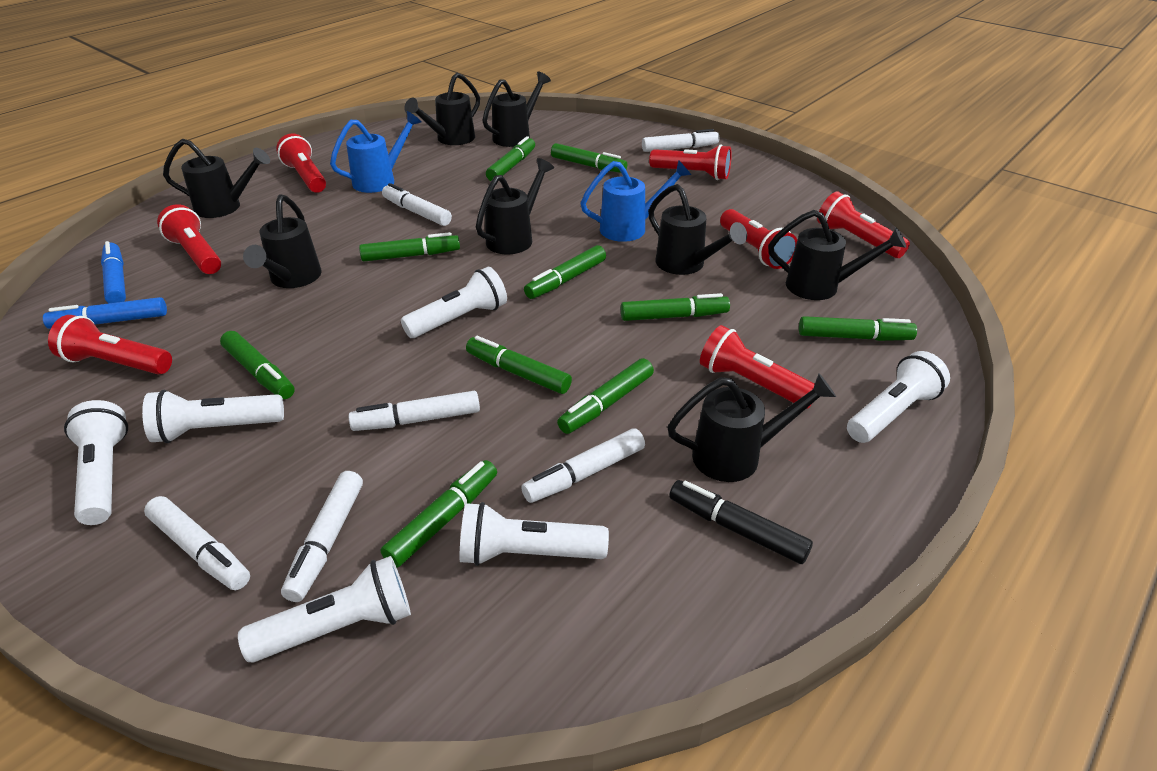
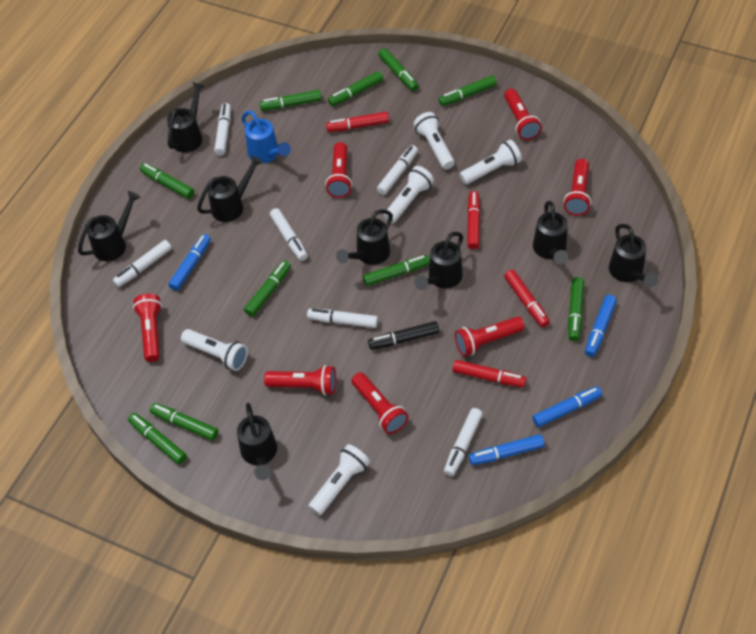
blue marker: 2 -> 4
blue watering can: 2 -> 1
red marker: 0 -> 4
white flashlight: 6 -> 5

